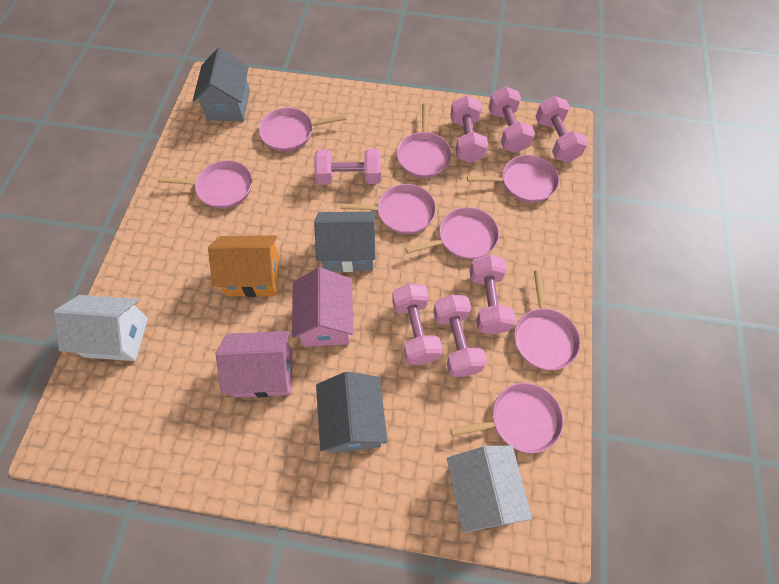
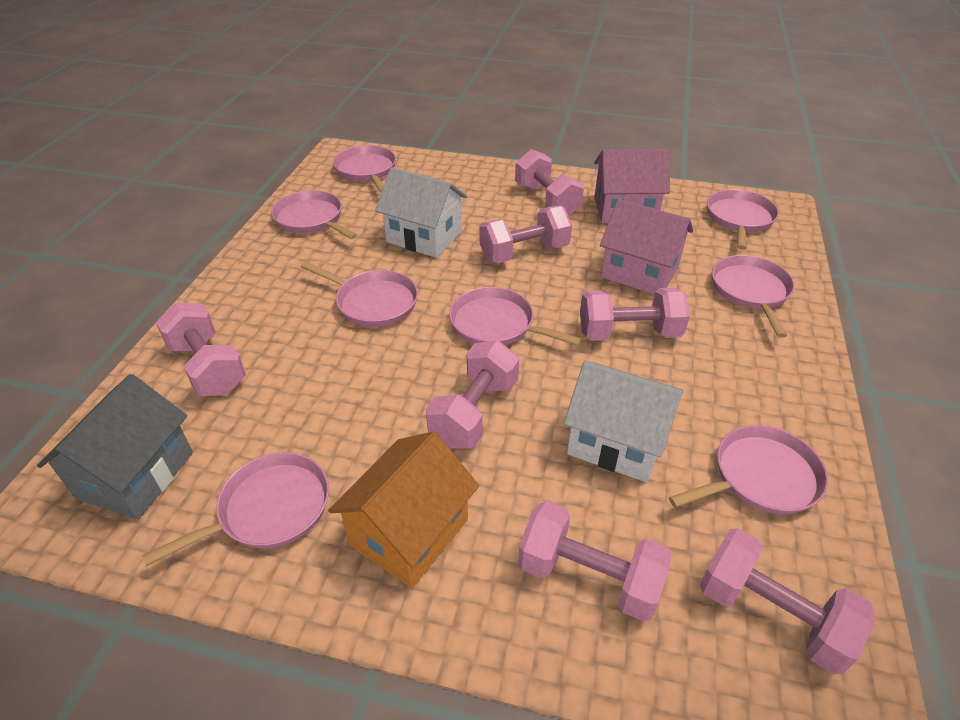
grey house: 3 -> 1

